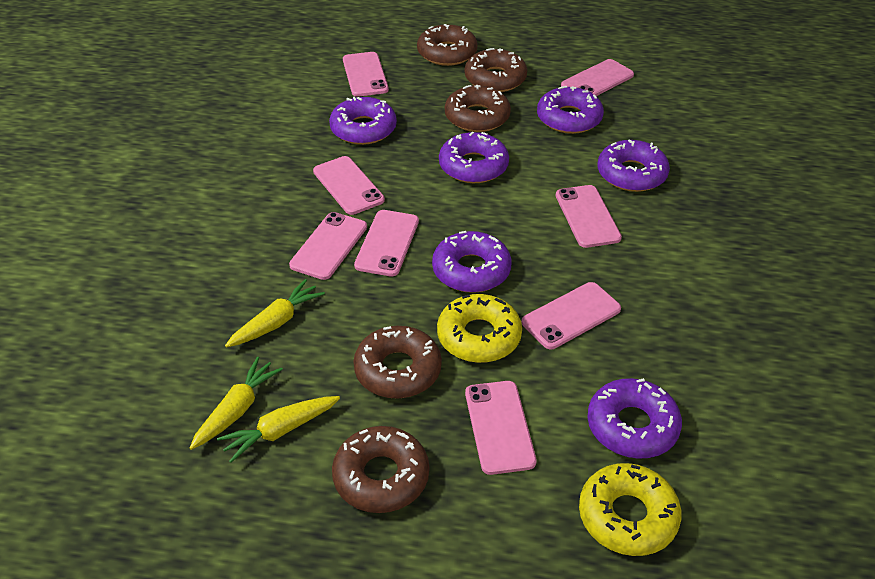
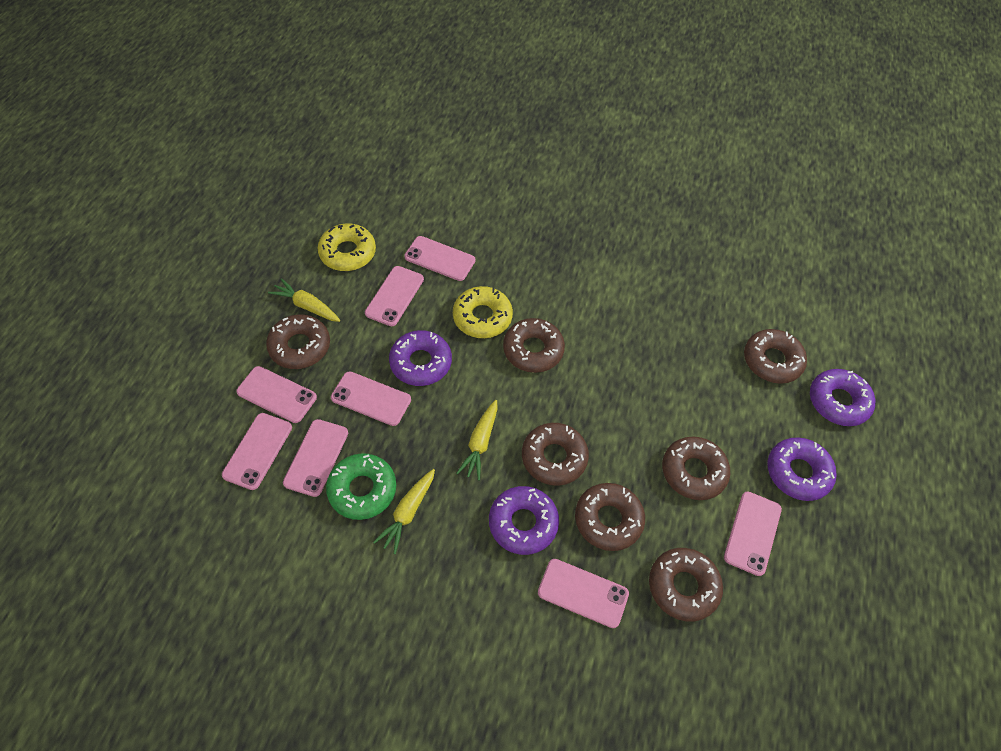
brown donut: 5 -> 7
green donut: 0 -> 1
purple donut: 6 -> 4

